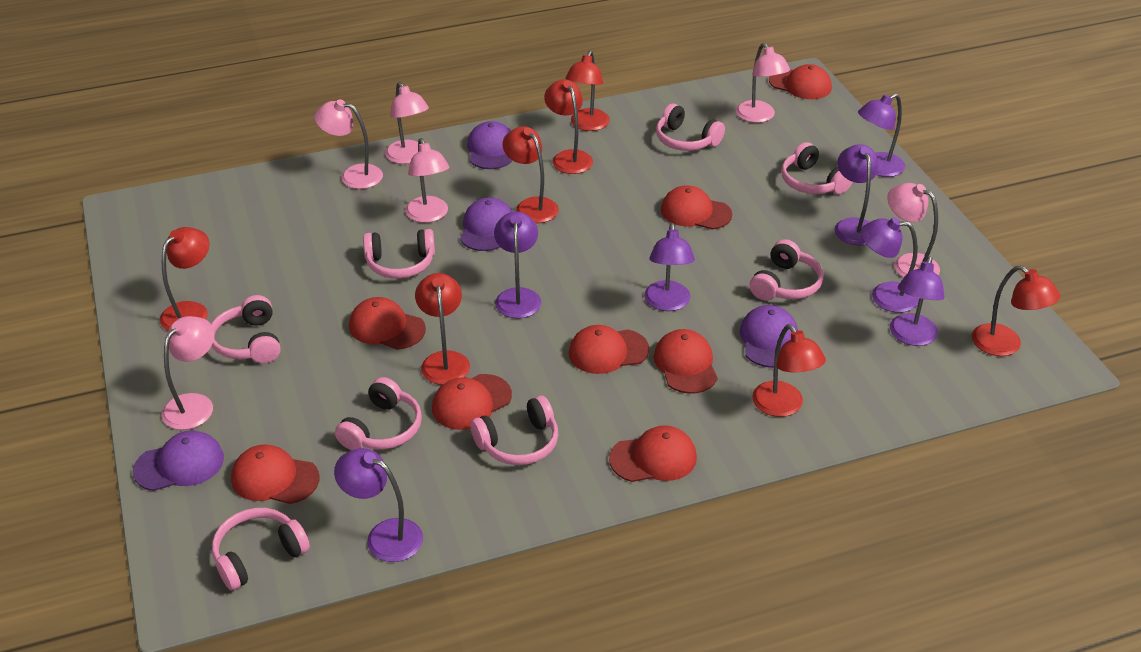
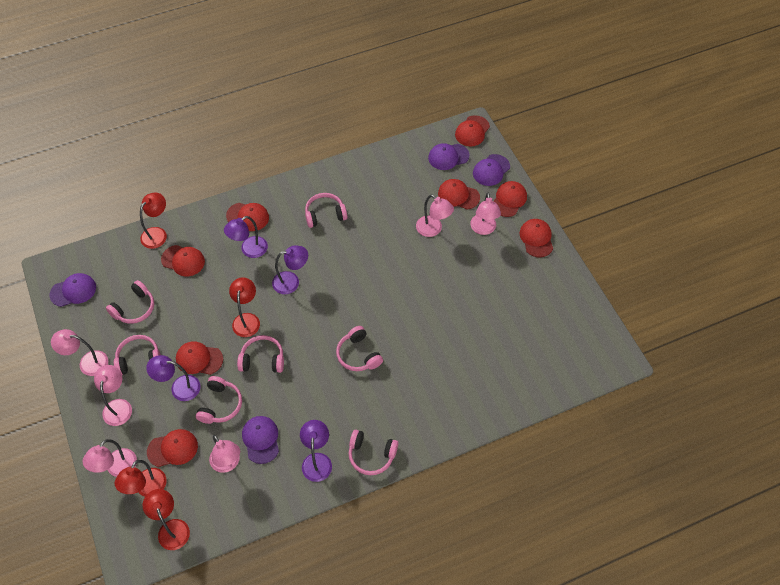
pink headphones: 8 -> 7
purple lamp: 7 -> 4
red lamp: 7 -> 4

